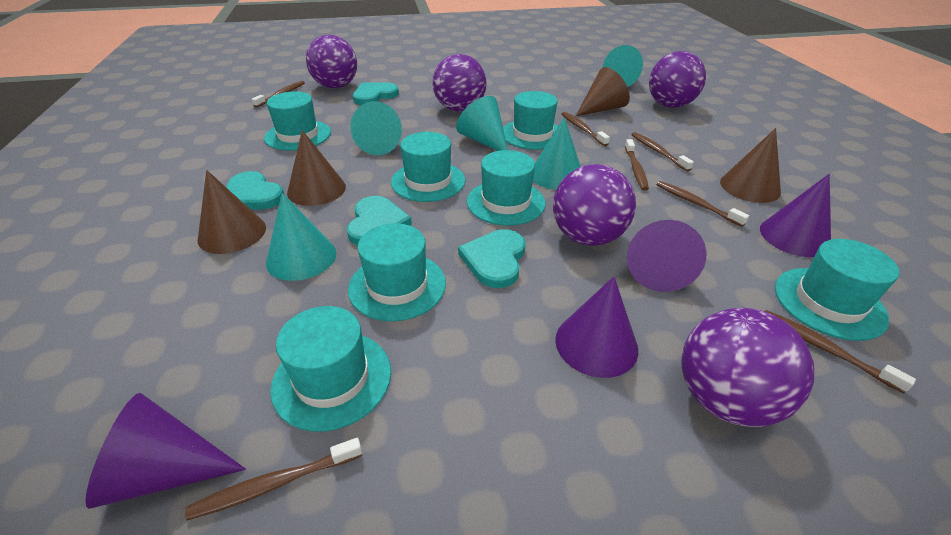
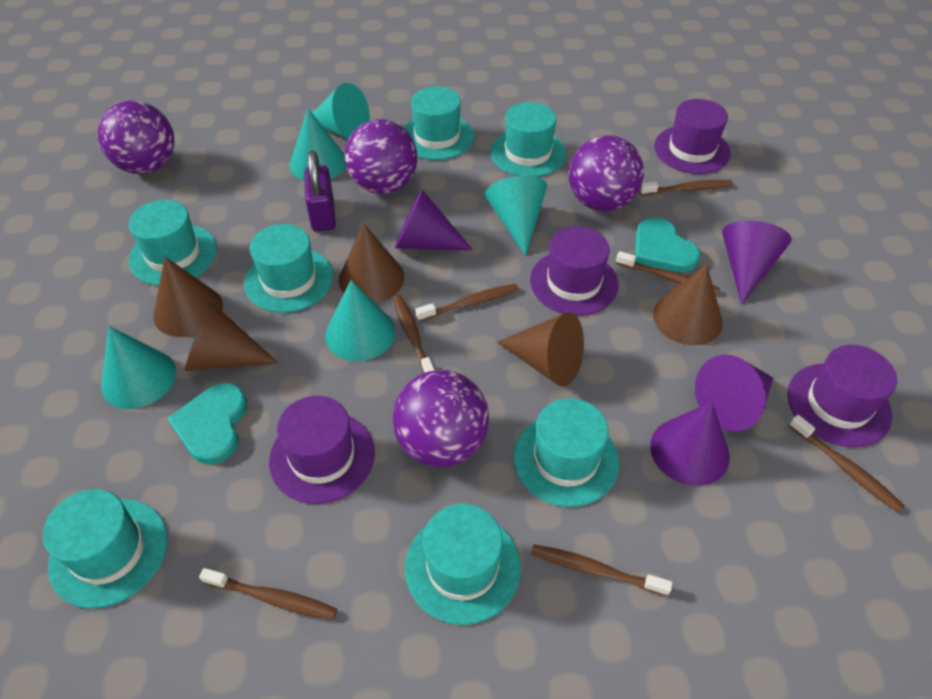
brown cone: 4 -> 5
purple ball: 5 -> 4
purple hat: 0 -> 4
purple padlock: 0 -> 1
turquoise heart: 4 -> 2

